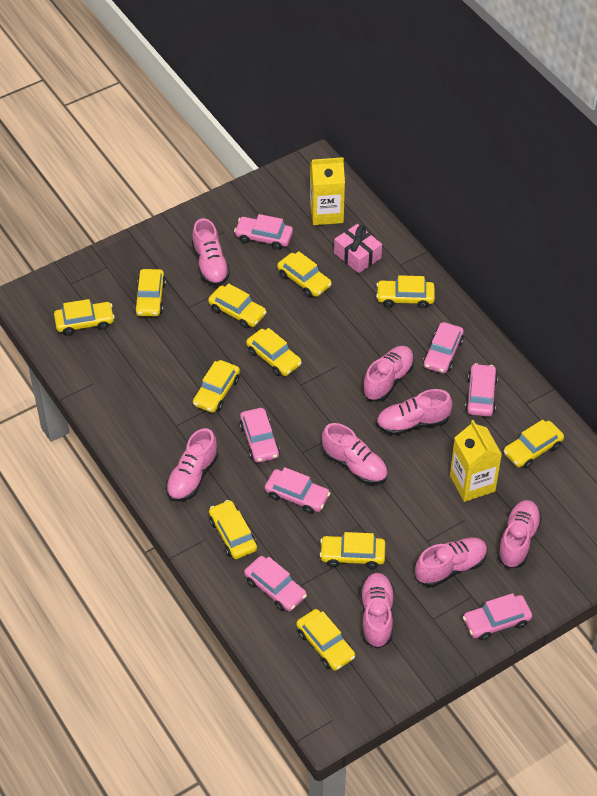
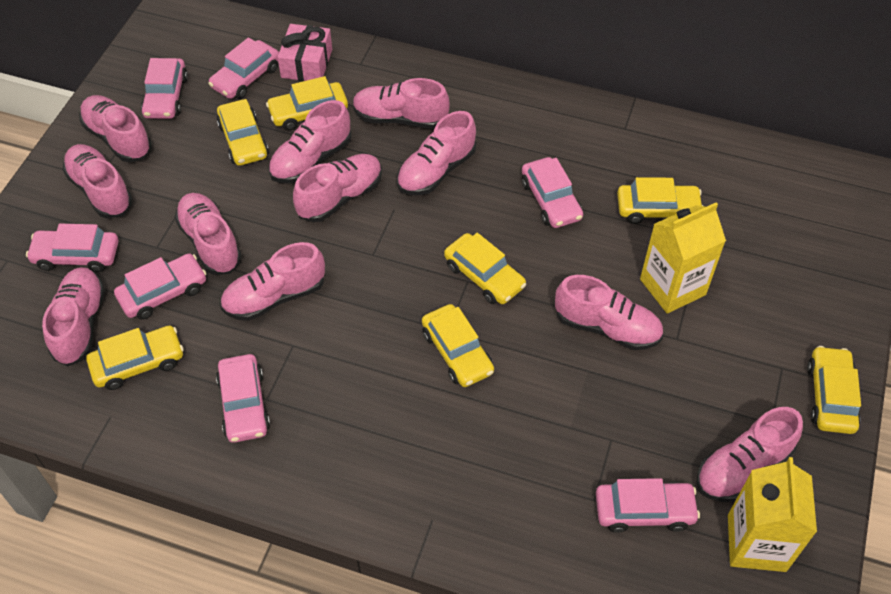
pink shoe: 8 -> 11
yellow car: 11 -> 7

